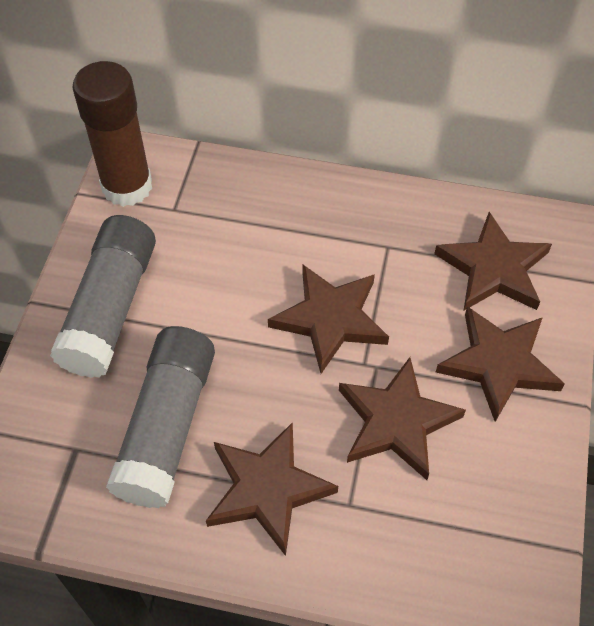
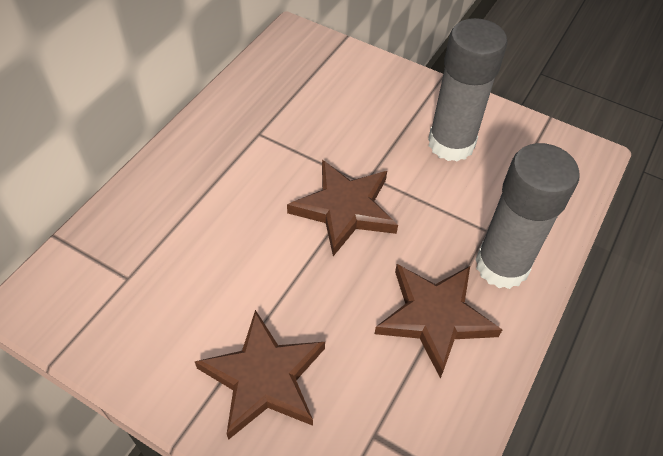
brown glue stick: 1 -> 0
brown star: 5 -> 3

